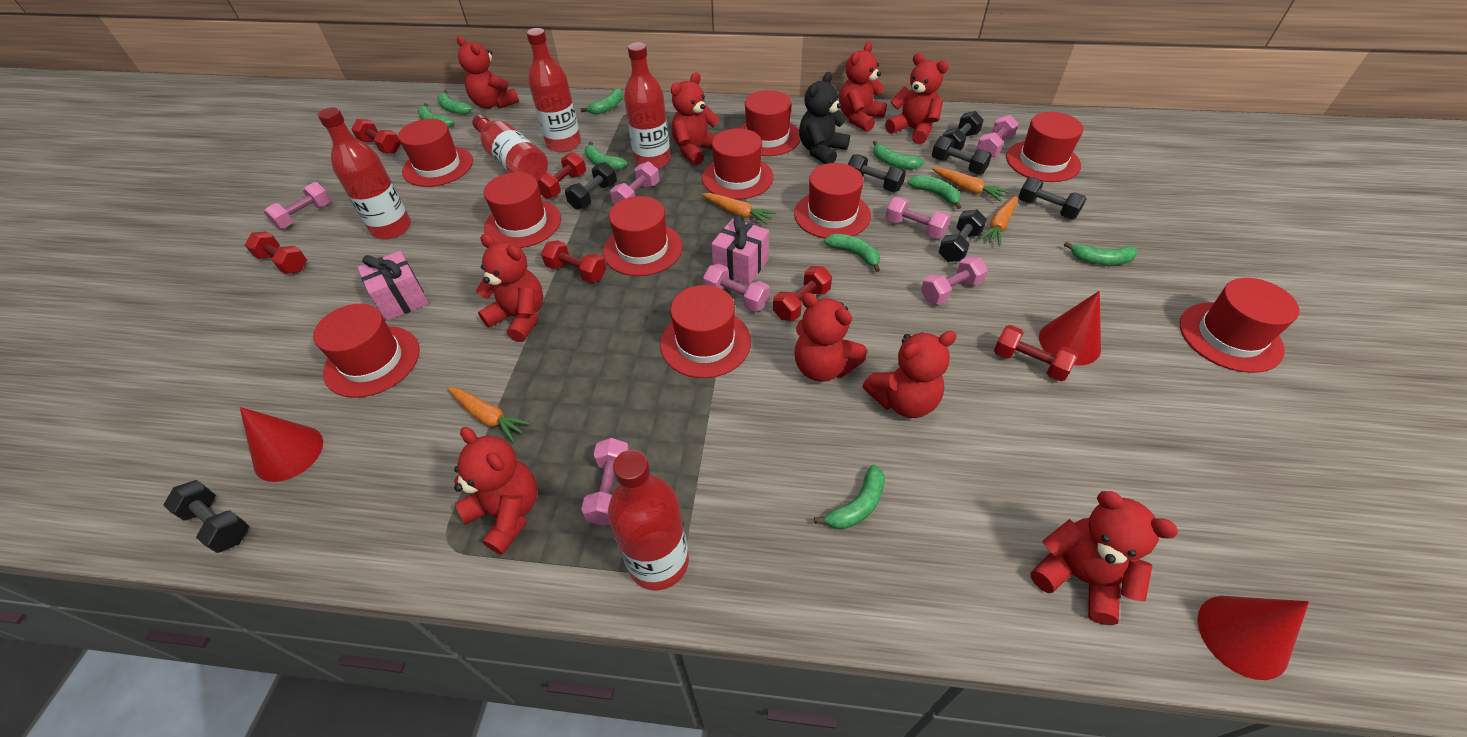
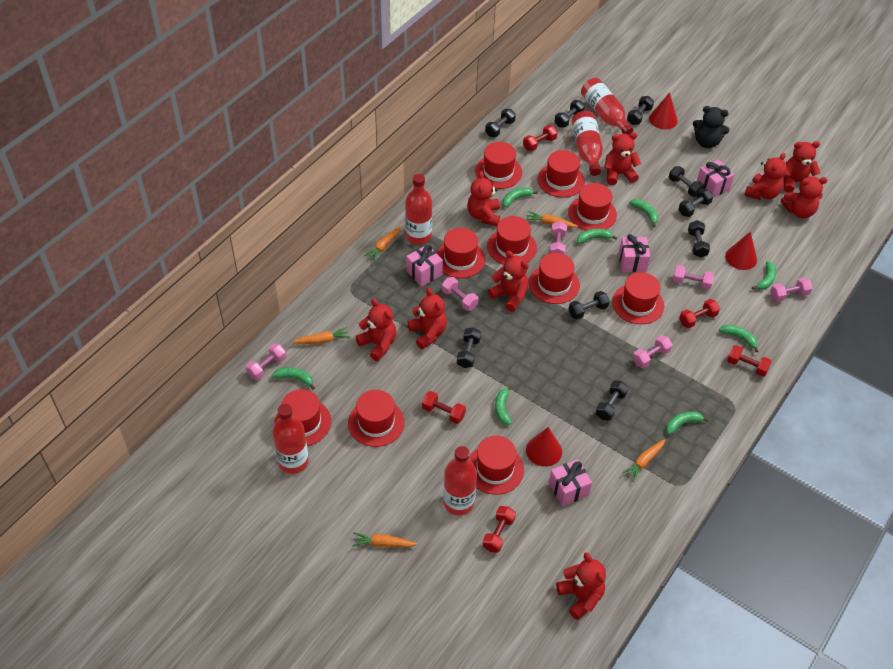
black dumbbell: 7 -> 9
green banana: 9 -> 8
orange carrot: 4 -> 5
pink dumbbell: 7 -> 6
pink gift: 2 -> 4
red dumbbell: 6 -> 5

